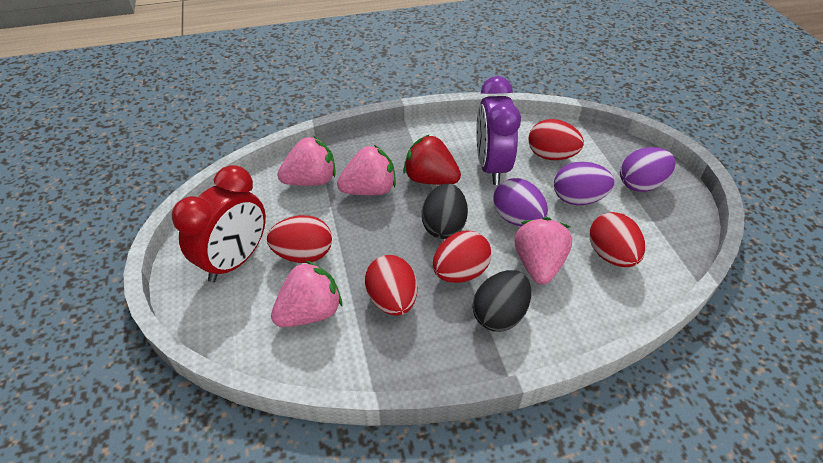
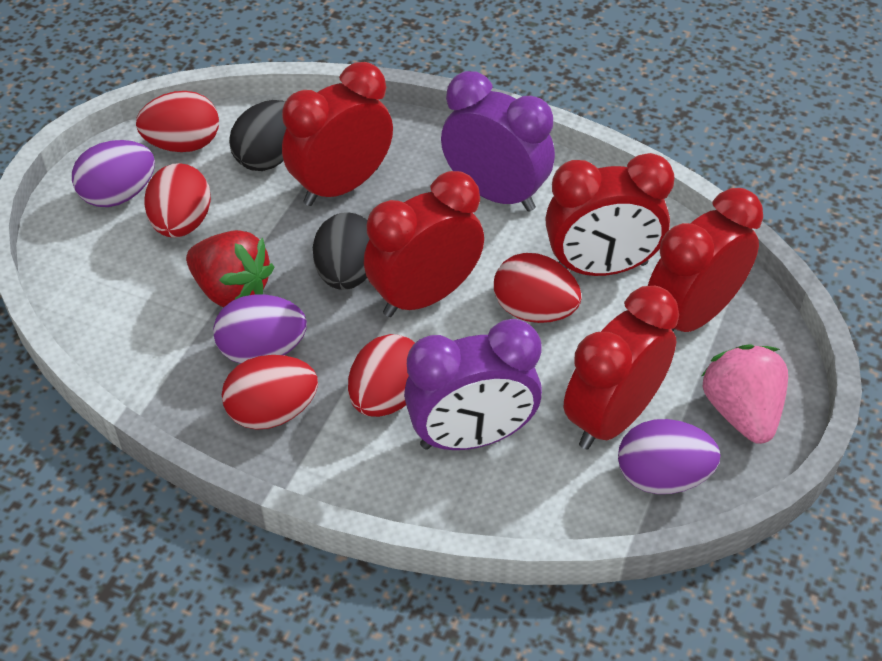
pink strawberry: 4 -> 1
purple clock: 1 -> 2
red clock: 1 -> 5

